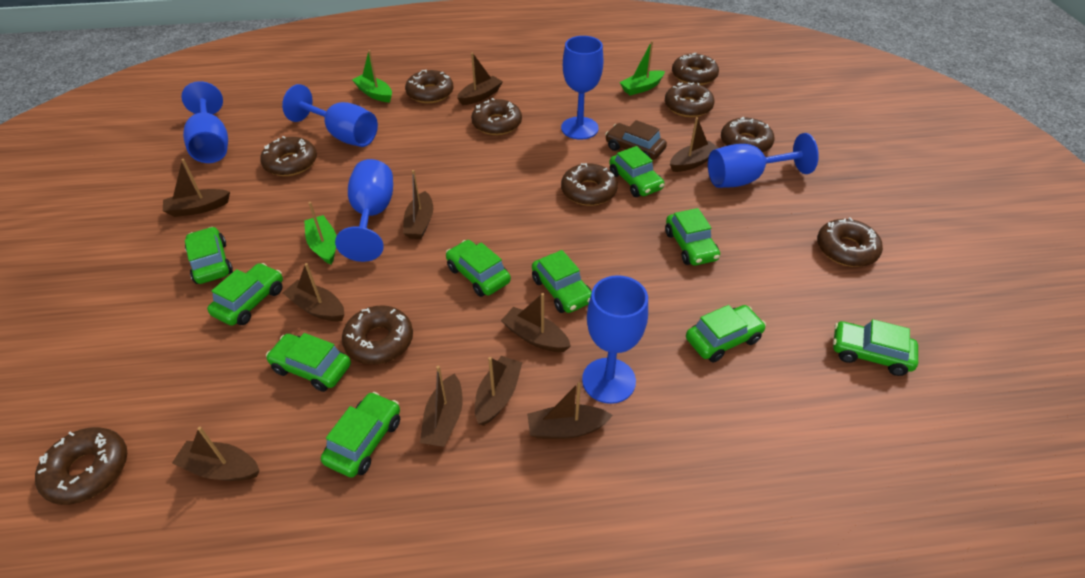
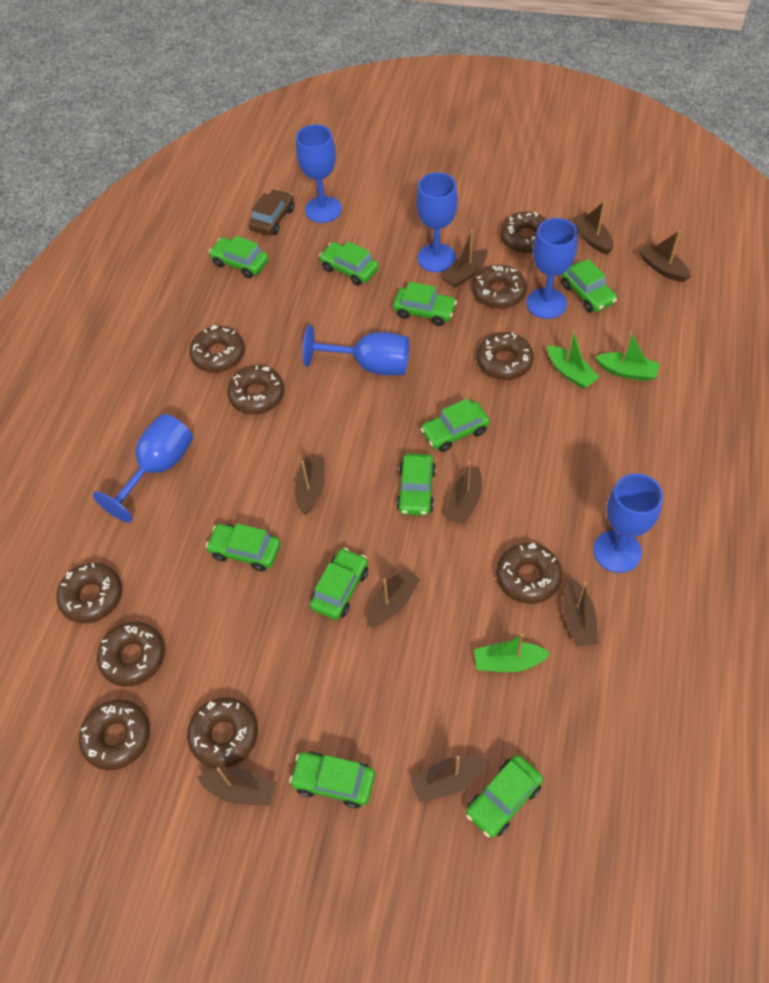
brown boat: 10 -> 9

